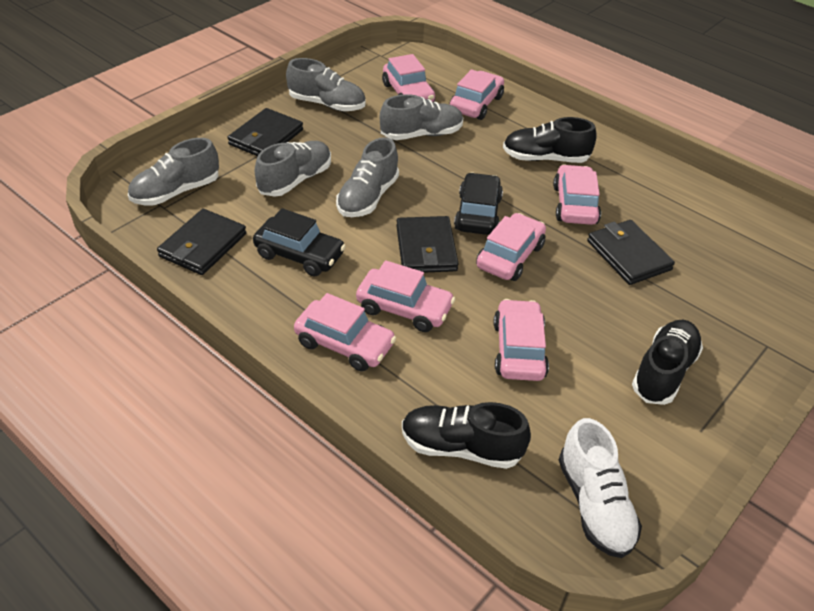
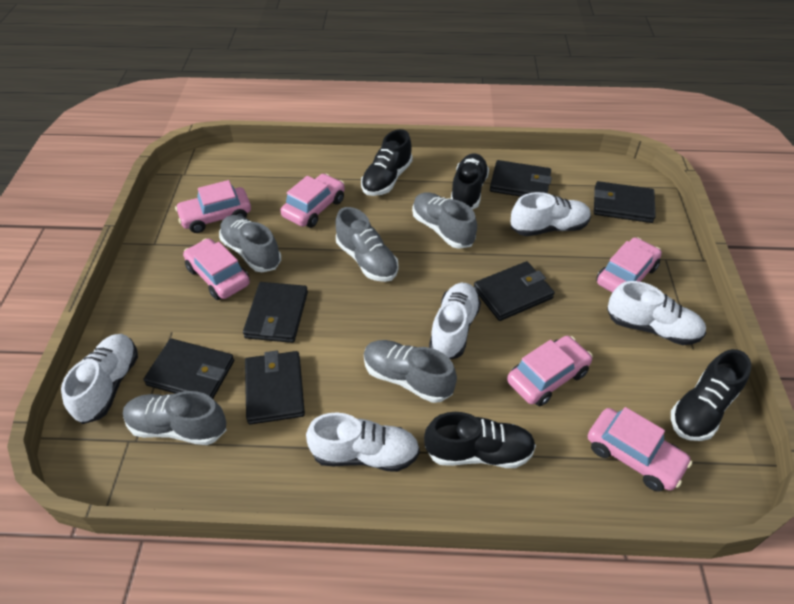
black car: 2 -> 0
black shoe: 3 -> 4
black wallet: 4 -> 6
pink car: 7 -> 6
white shoe: 1 -> 5

